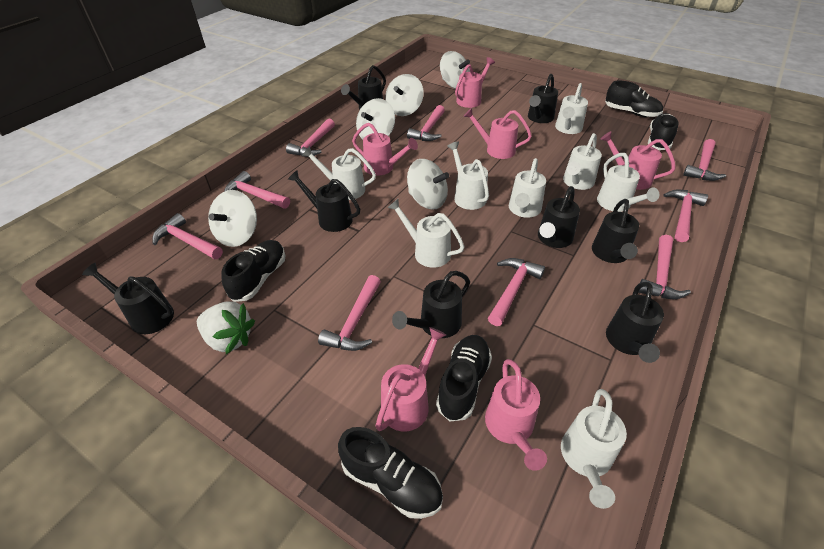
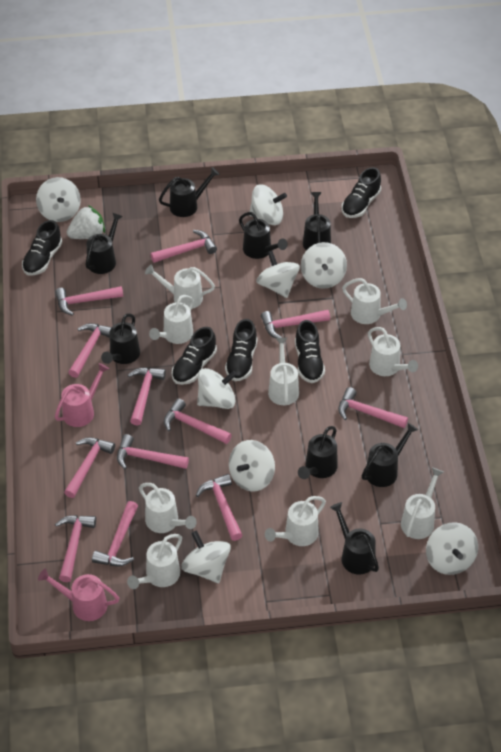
pink hammer: 9 -> 12
pink watering can: 6 -> 2
white spinning top: 5 -> 8
white watering can: 8 -> 9

